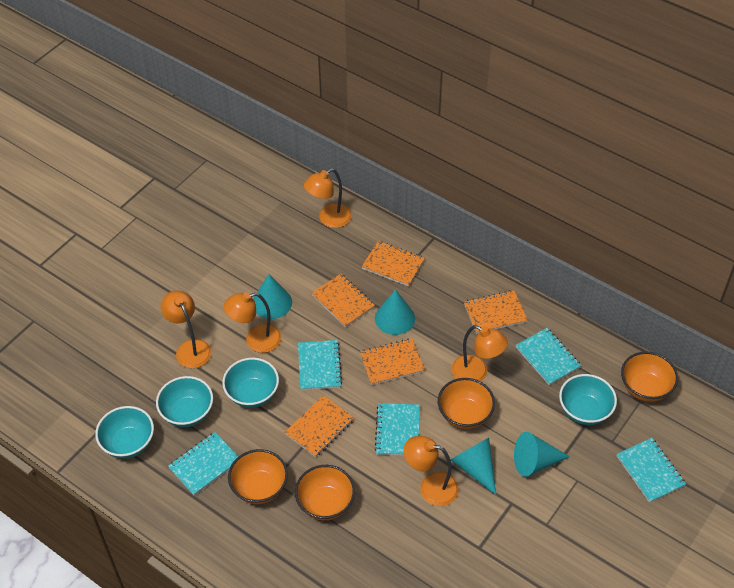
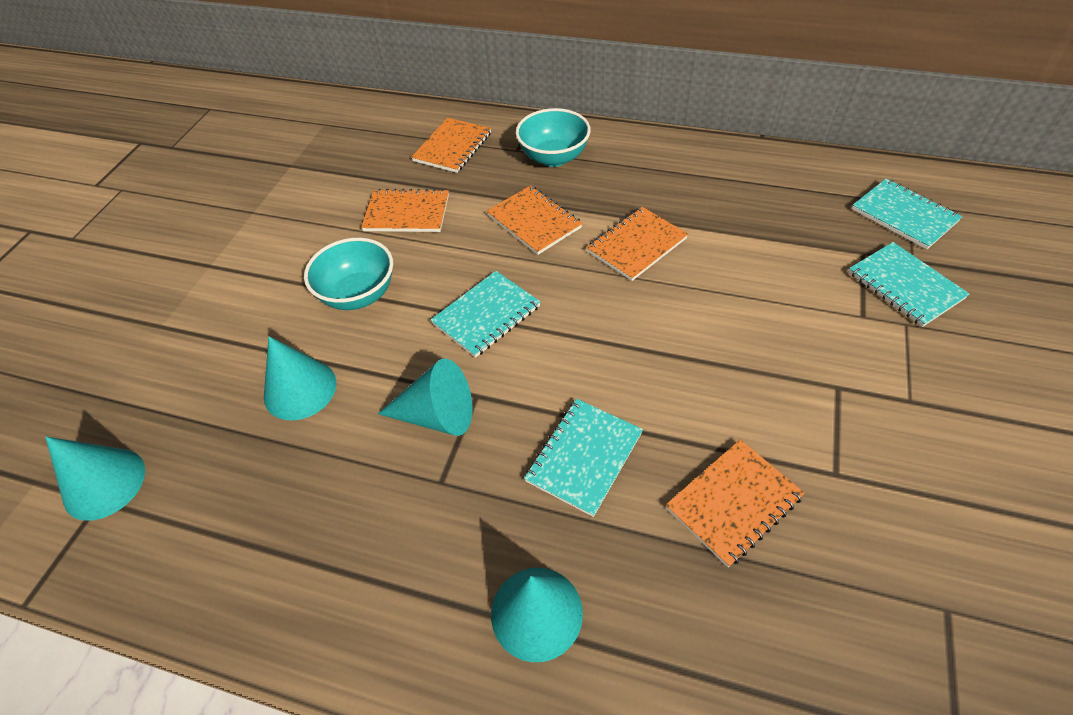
orange bowl: 4 -> 0
orange lamp: 5 -> 0
turquoise bowl: 4 -> 2
turquoise notebook: 5 -> 4

